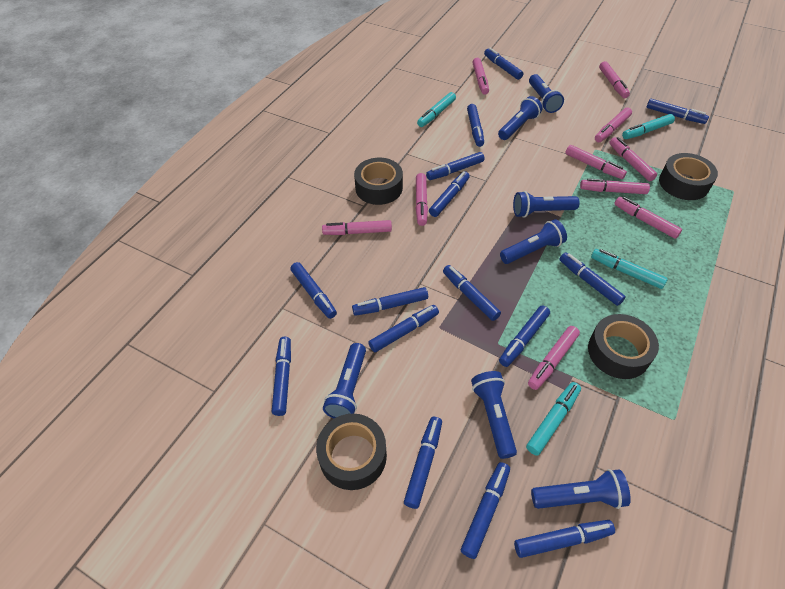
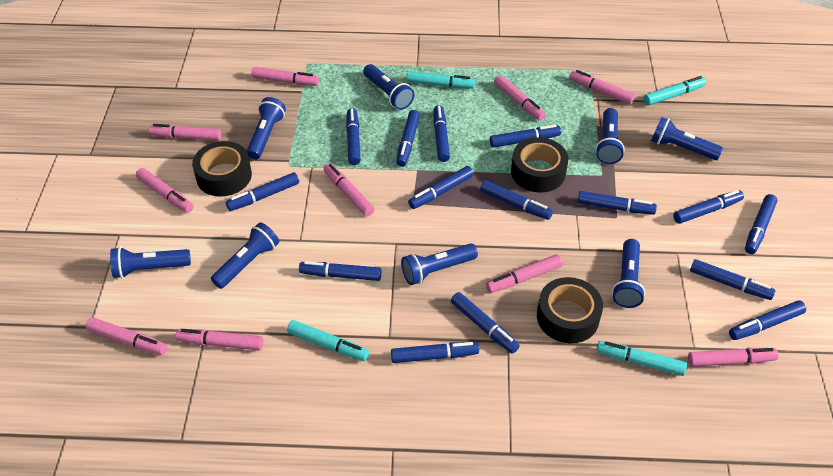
black tape: 4 -> 3
blue flashlight: 7 -> 8

